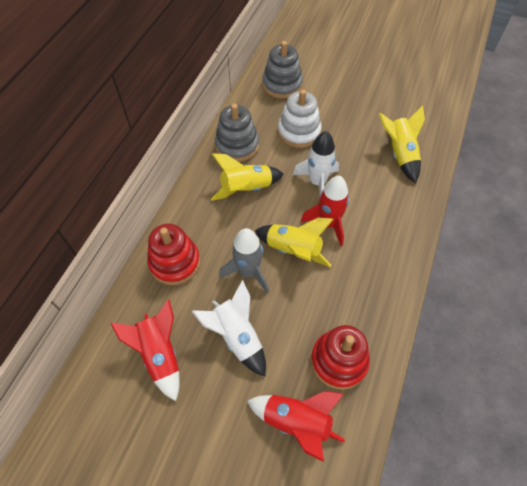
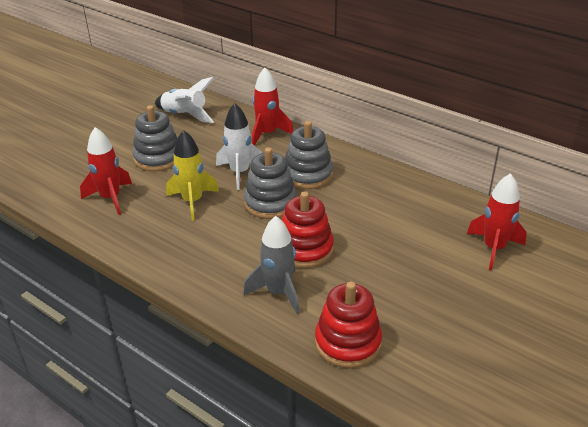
grey stacking toy: 2 -> 3
white stacking toy: 1 -> 0
yellow rocket: 3 -> 1

